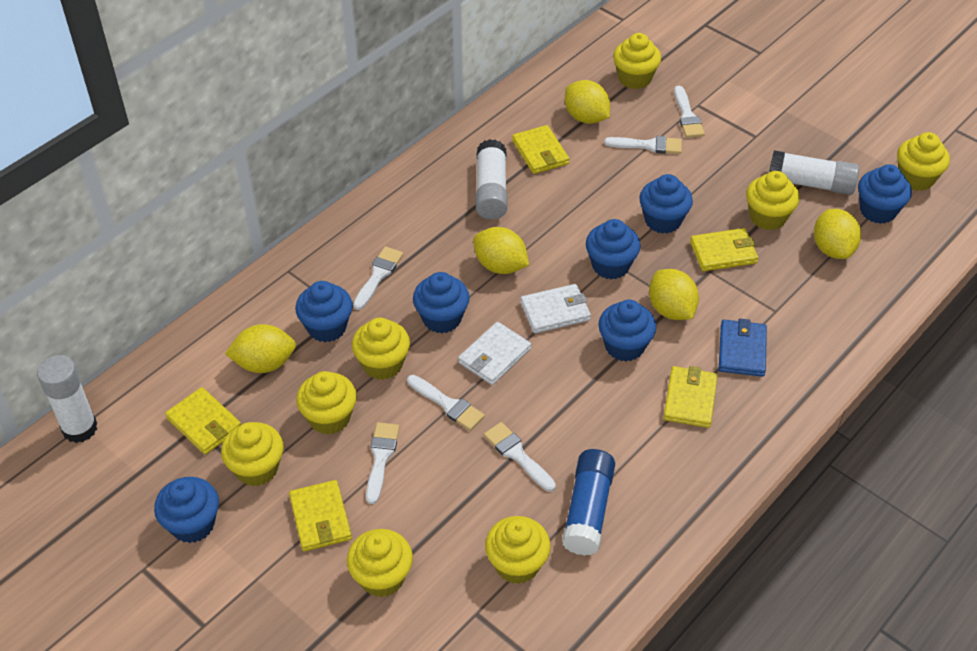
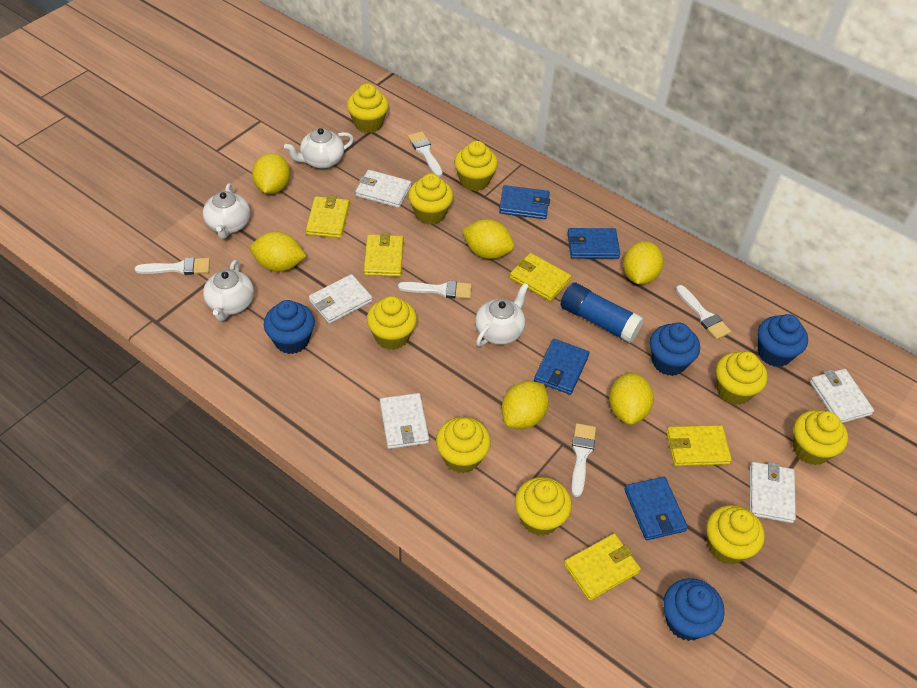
blue cupcake: 7 -> 4
blue wallet: 1 -> 4
white brush: 6 -> 5
white glue stick: 3 -> 0
white teapot: 0 -> 4
white wallet: 2 -> 5
yellow cupcake: 8 -> 9
yellow lemon: 5 -> 6

